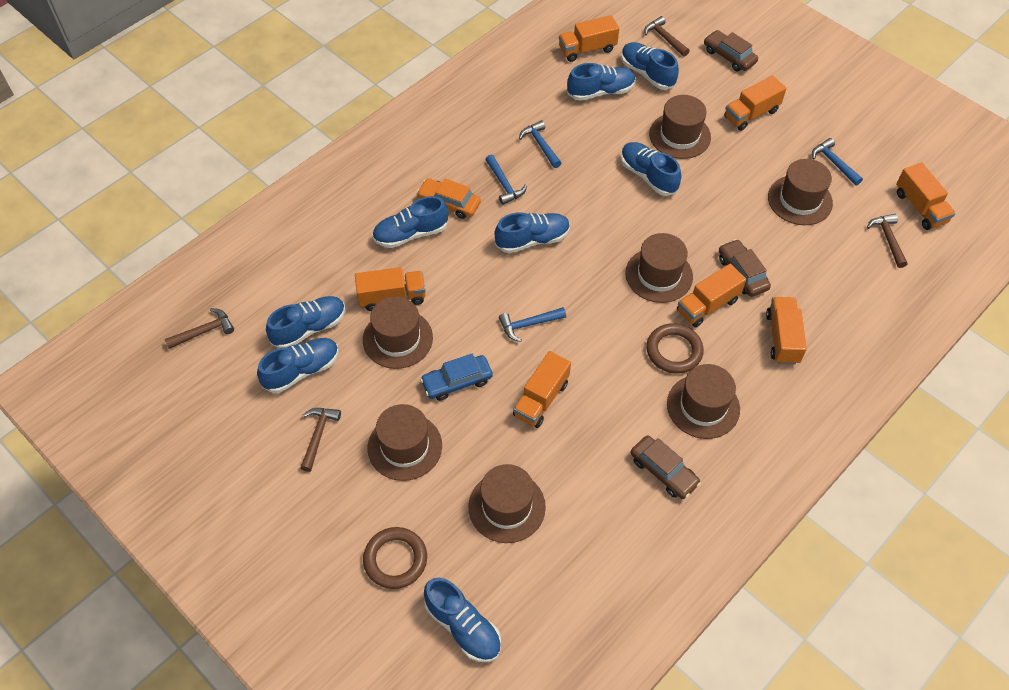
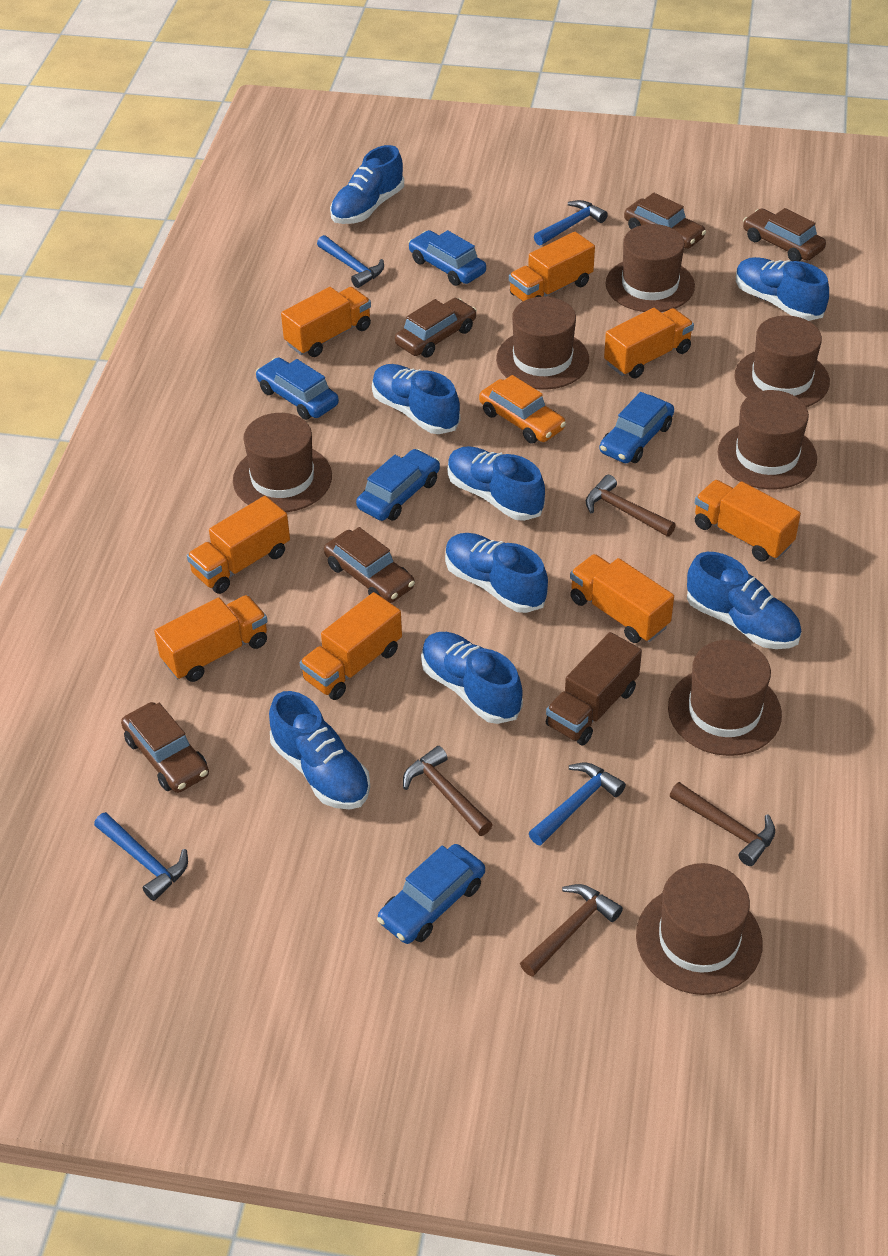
blue car: 1 -> 5
brown car: 3 -> 5
brown ring: 2 -> 0
brown truck: 0 -> 1
orange truck: 7 -> 8

